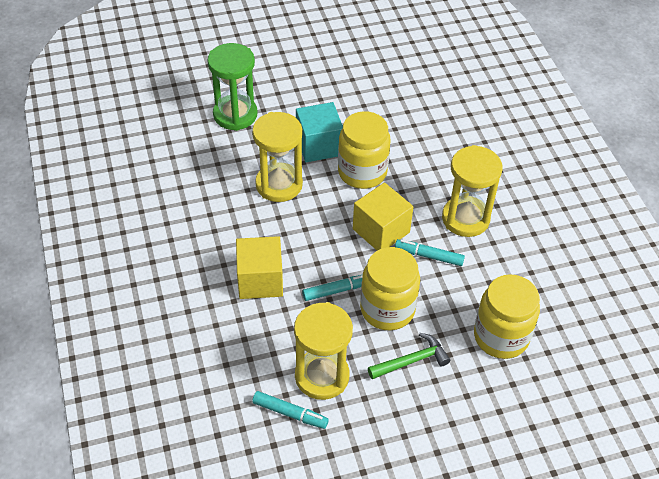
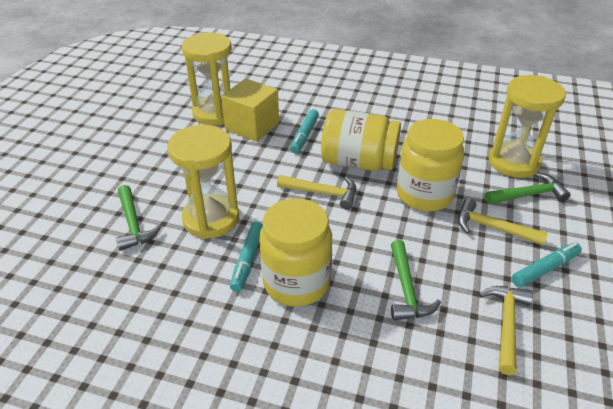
green hammer: 1 -> 3
green hourglass: 1 -> 0
turquoise cube: 1 -> 0
yellow cube: 2 -> 1
yellow hammer: 0 -> 3

